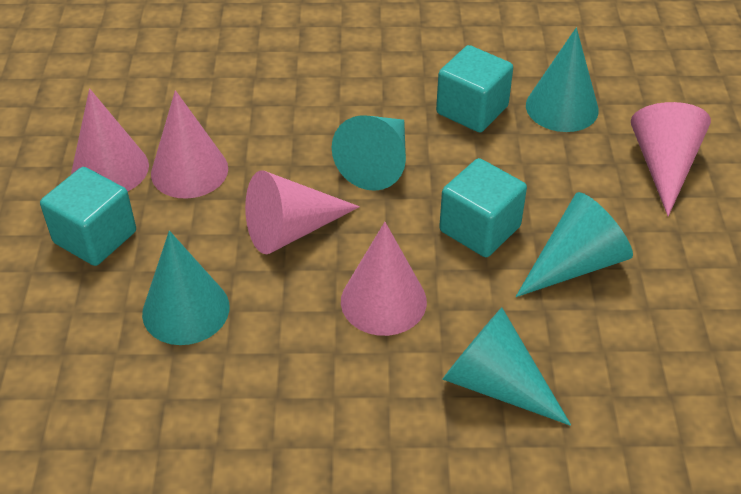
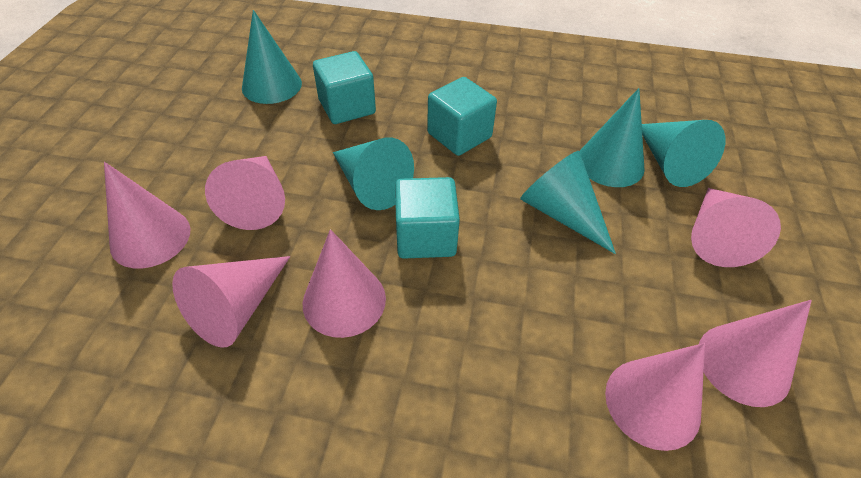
pink cone: 5 -> 7

